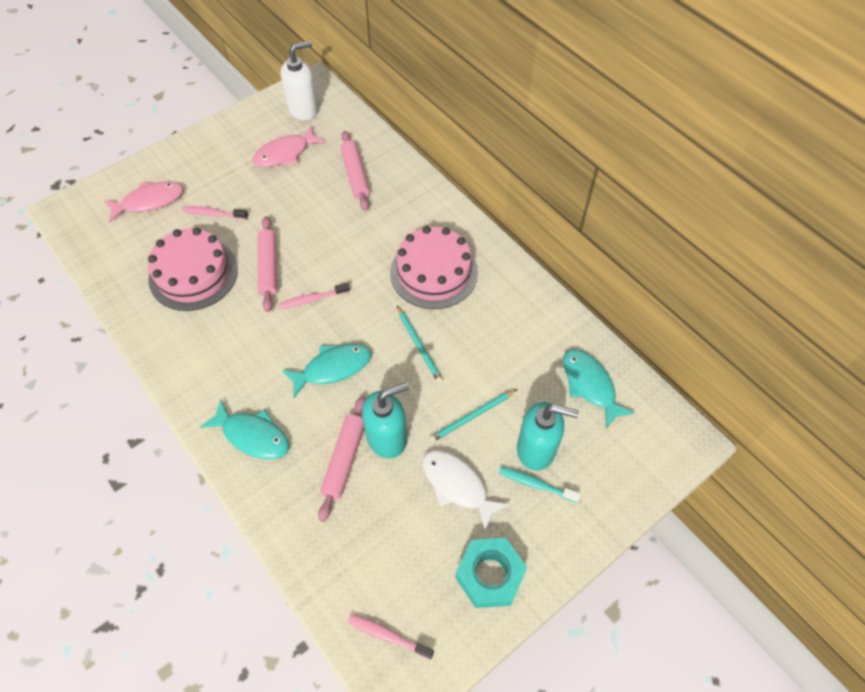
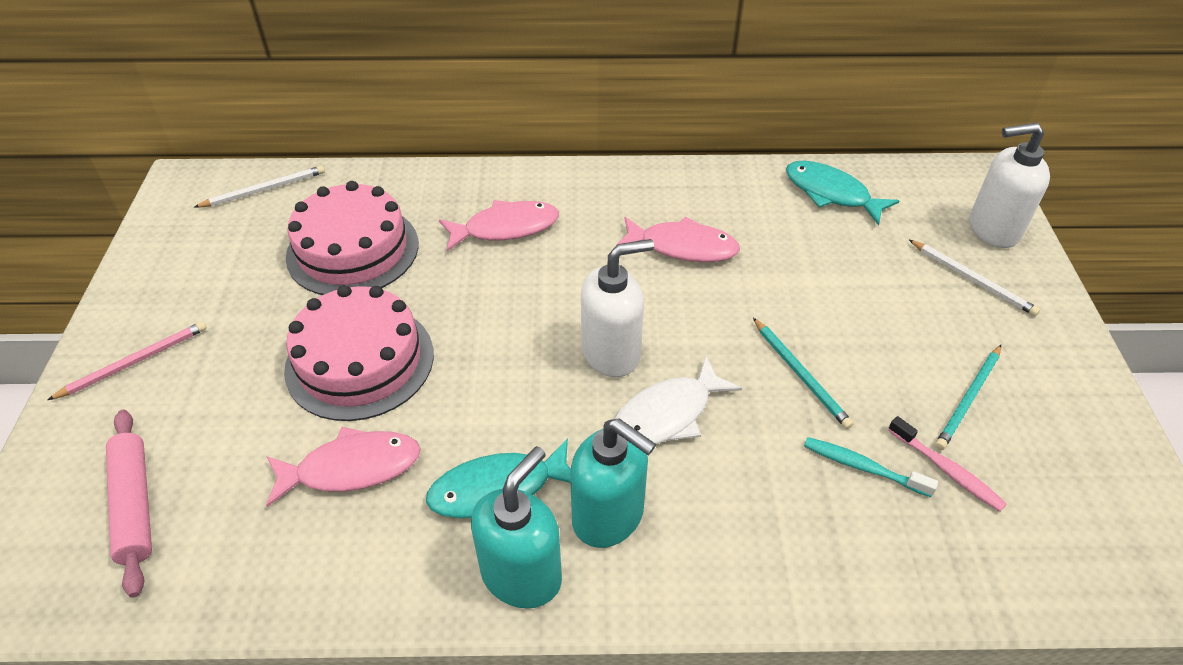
pink fish: 2 -> 3
pink pencil: 0 -> 1
pink rolling pin: 3 -> 1
pink toothbrush: 3 -> 1
turquoise fish: 3 -> 2
turquoise nut: 1 -> 0
white pencil: 0 -> 2
white soap dispenser: 1 -> 2

